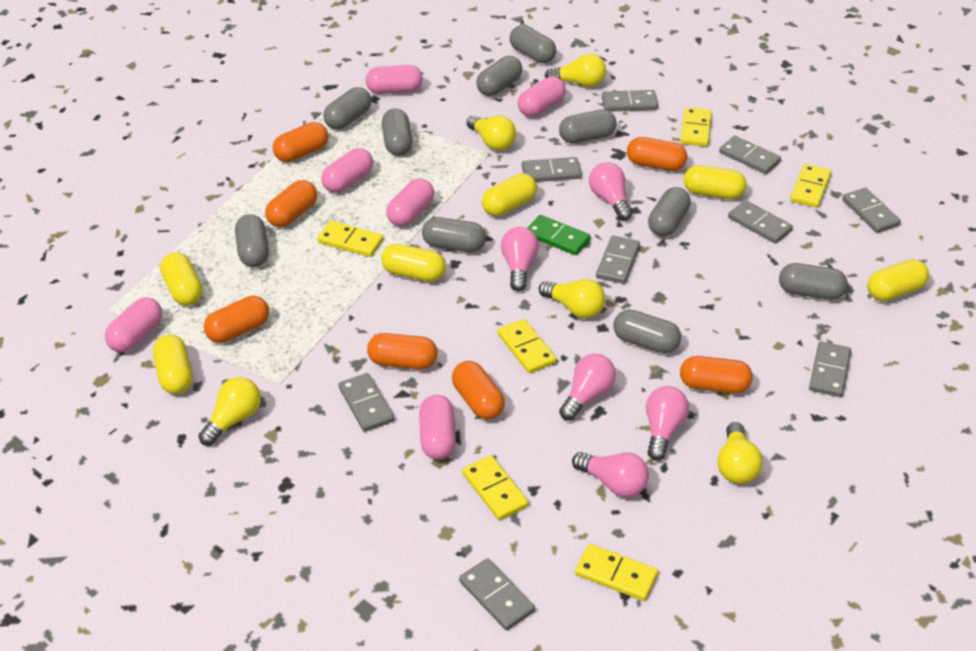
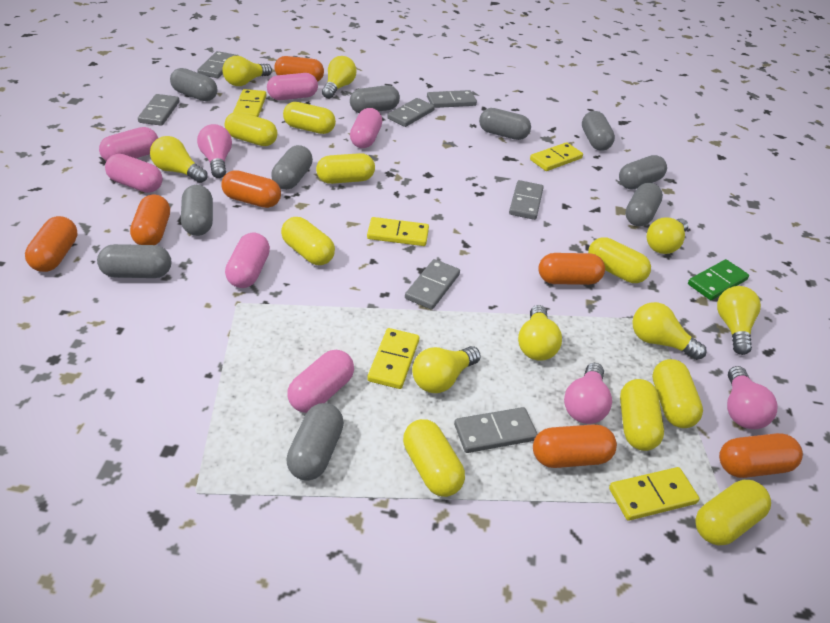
grey domino: 9 -> 7
pink light bulb: 5 -> 3
yellow capsule: 6 -> 9
yellow domino: 6 -> 5
yellow light bulb: 5 -> 8

